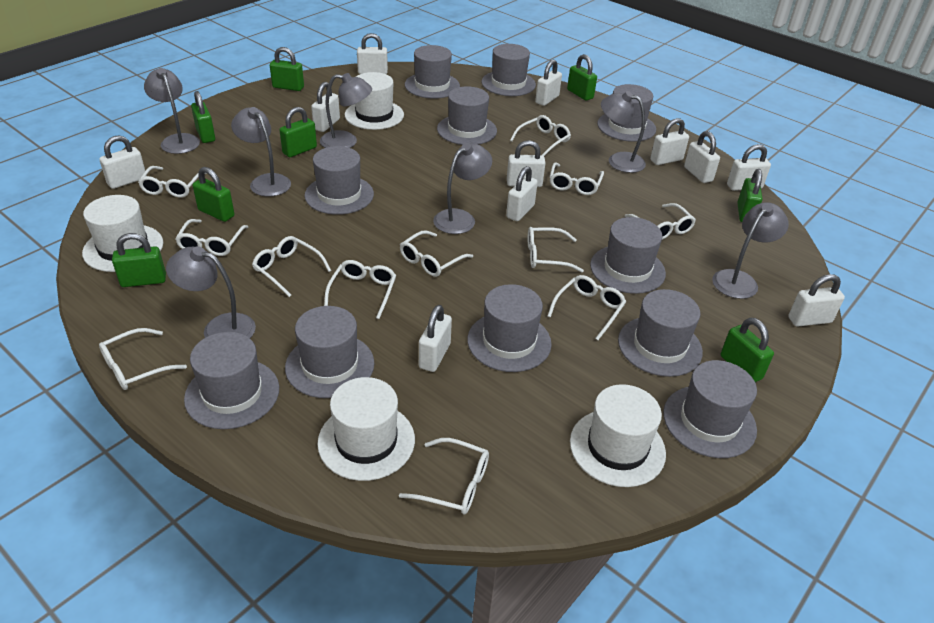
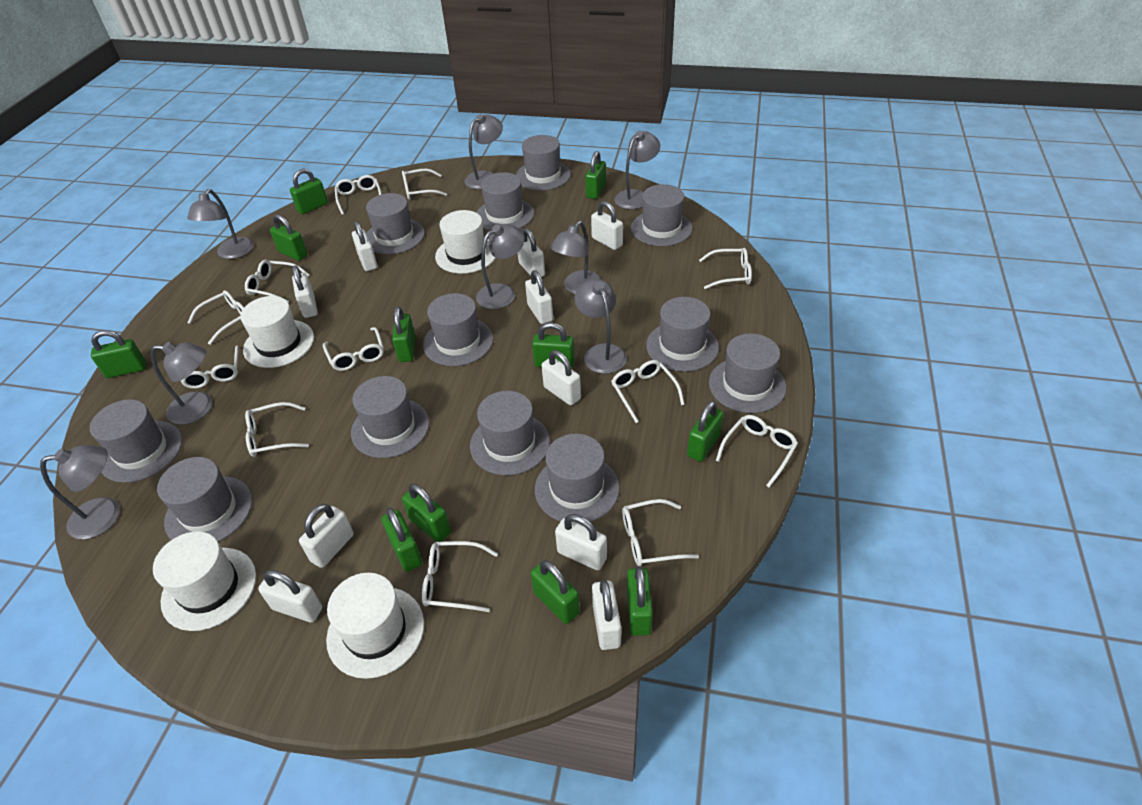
green padlock: 8 -> 11
grey hat: 11 -> 12
grey lamp: 7 -> 8
white padlock: 11 -> 10

